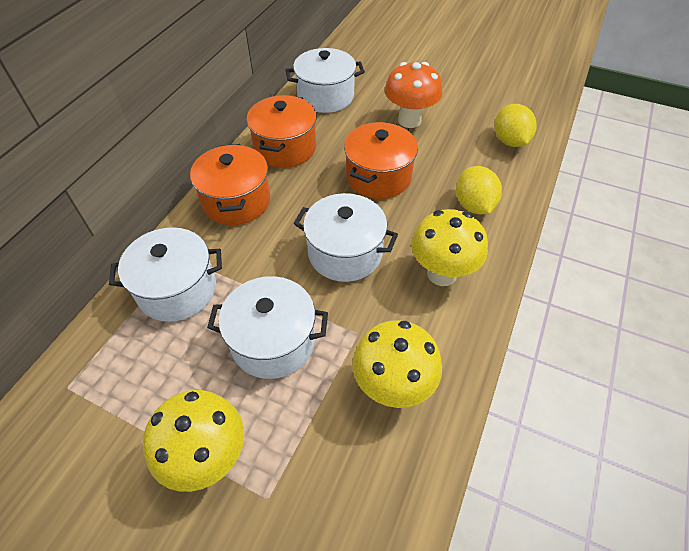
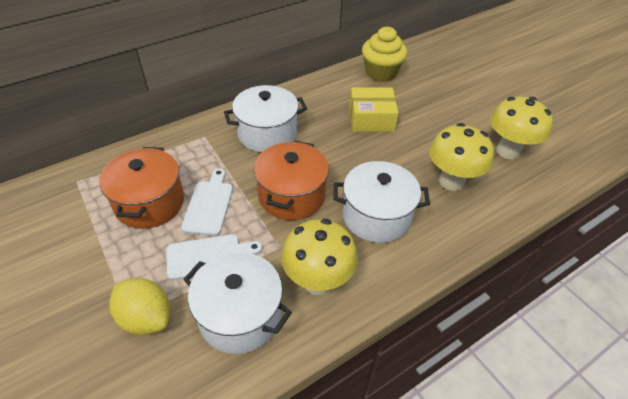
orange mushroom: 1 -> 0
orange pot: 3 -> 2
white cutting board: 0 -> 2
white pot: 4 -> 3
yellow box: 0 -> 1
yellow cupcake: 0 -> 1
yellow lemon: 2 -> 1

